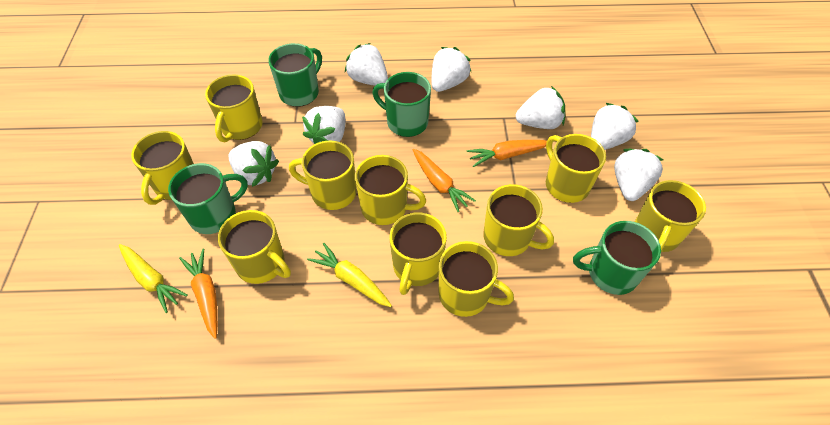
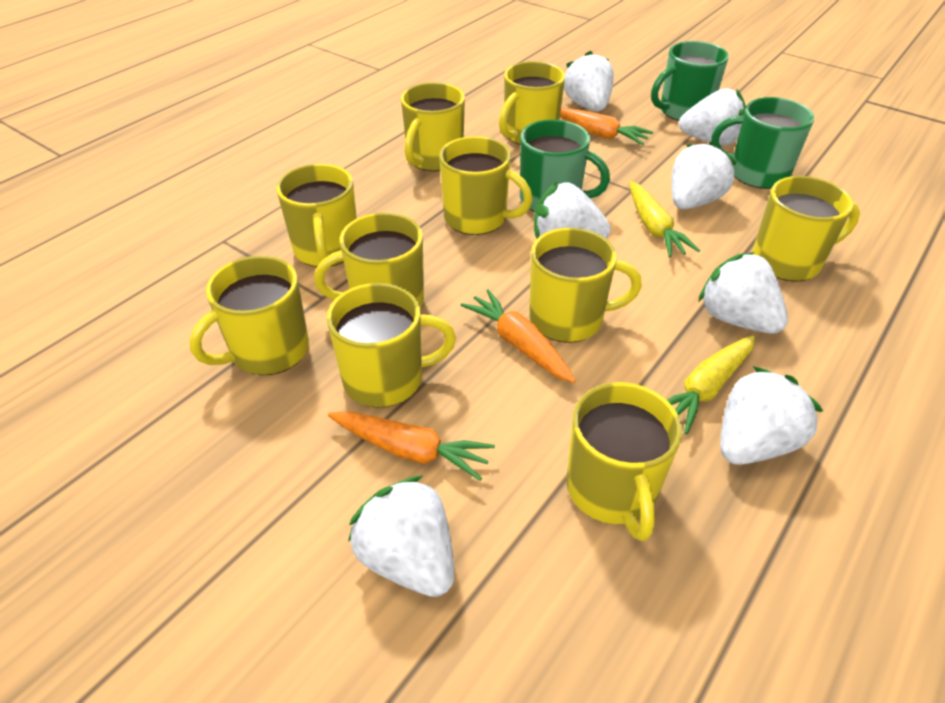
green mug: 4 -> 3

